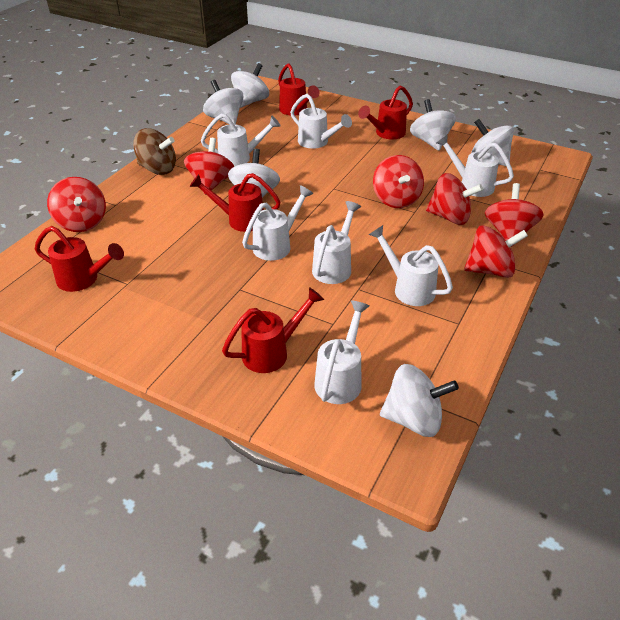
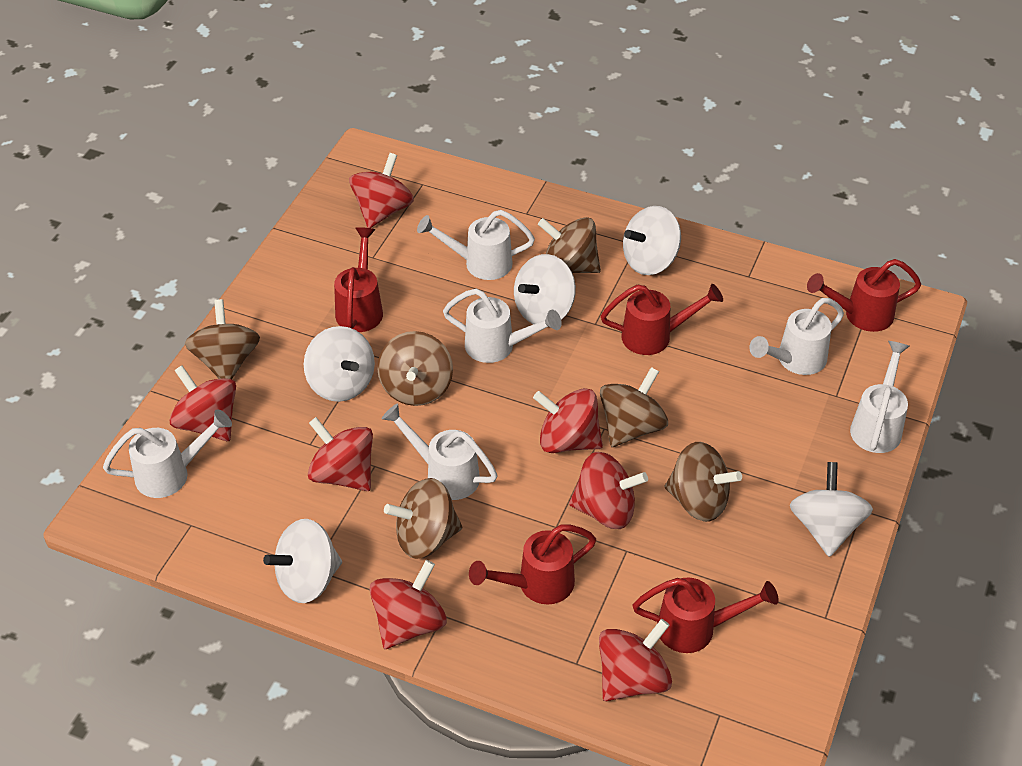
brown spinning top: 1 -> 6
red spinning top: 6 -> 7
white spinning top: 6 -> 5
white watering can: 7 -> 6

